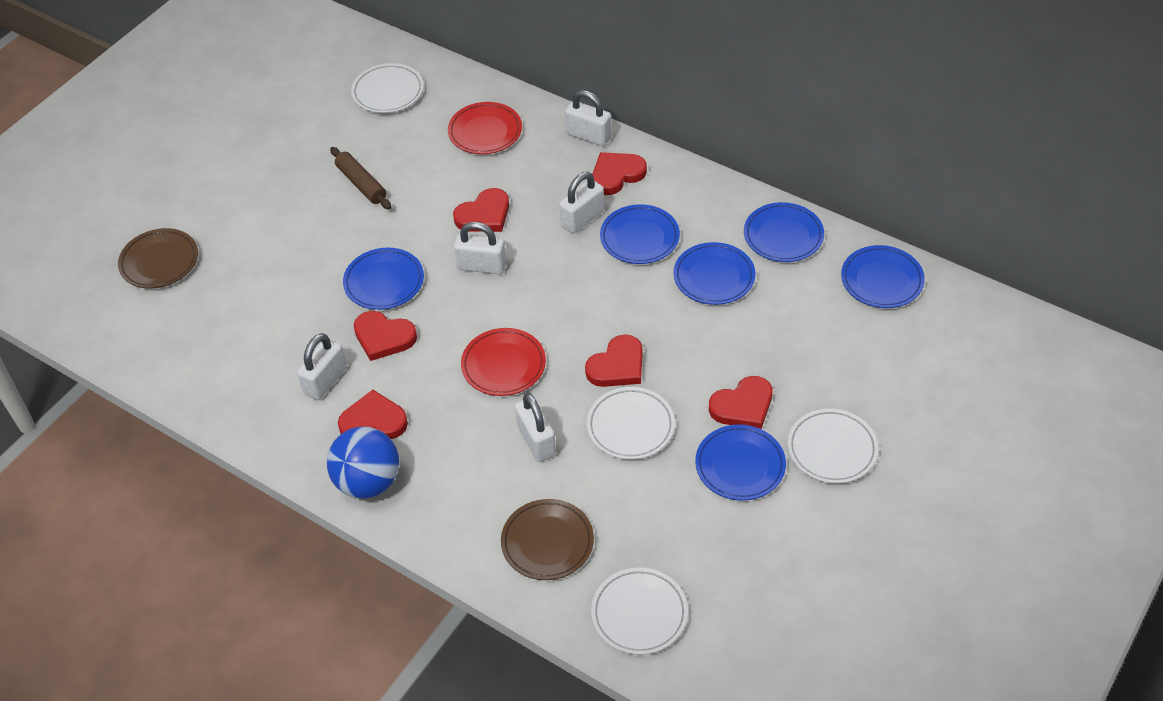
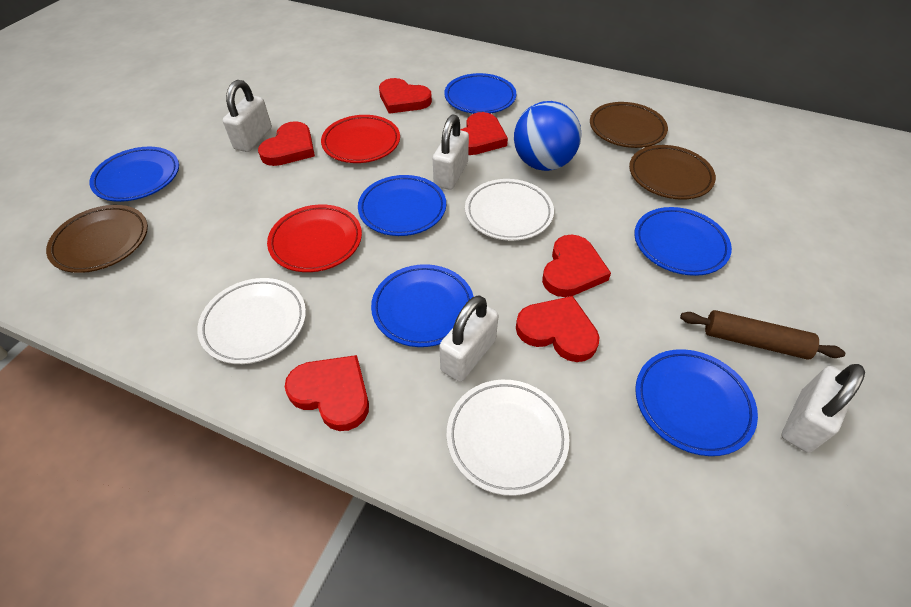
brown plate: 2 -> 3
white padlock: 5 -> 4
white plate: 4 -> 3

